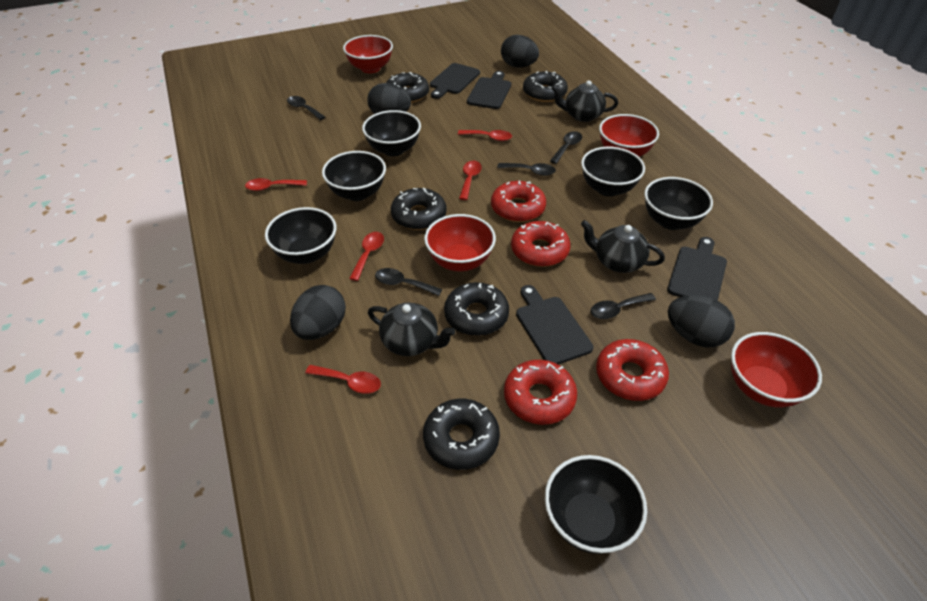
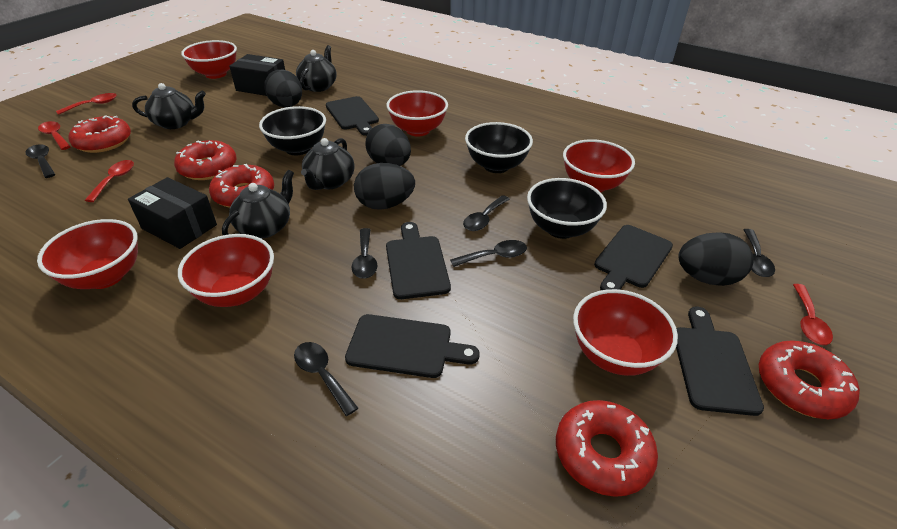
black bowl: 6 -> 3
black box: 0 -> 2
black cutting board: 4 -> 5
black donut: 5 -> 0
black spoon: 5 -> 6
black teapot: 3 -> 4
red bowl: 4 -> 6
red donut: 4 -> 5
red spoon: 5 -> 4

